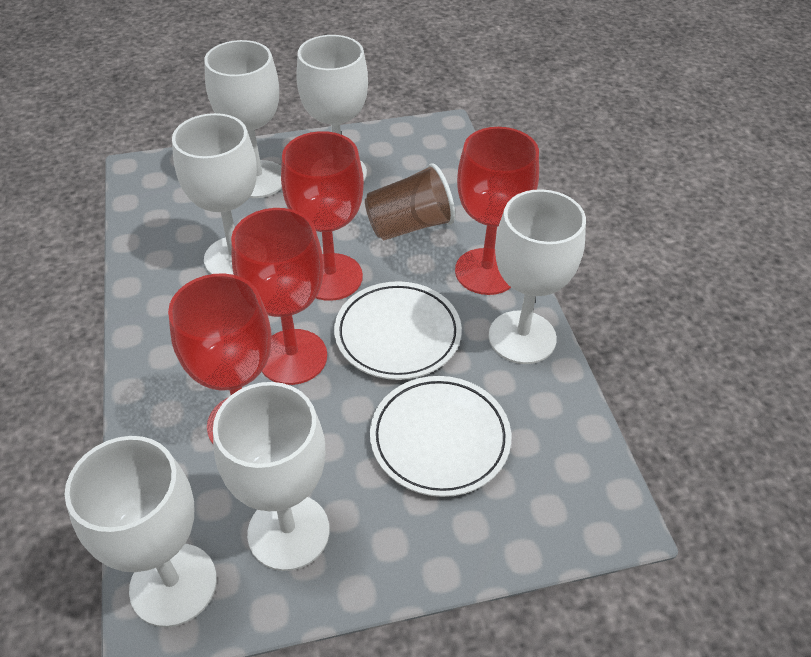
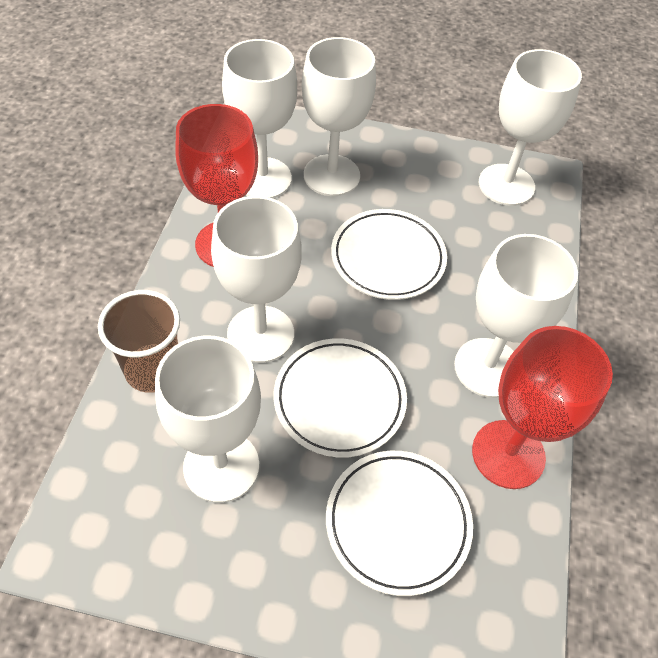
red goblet: 4 -> 2
white plate: 2 -> 3

